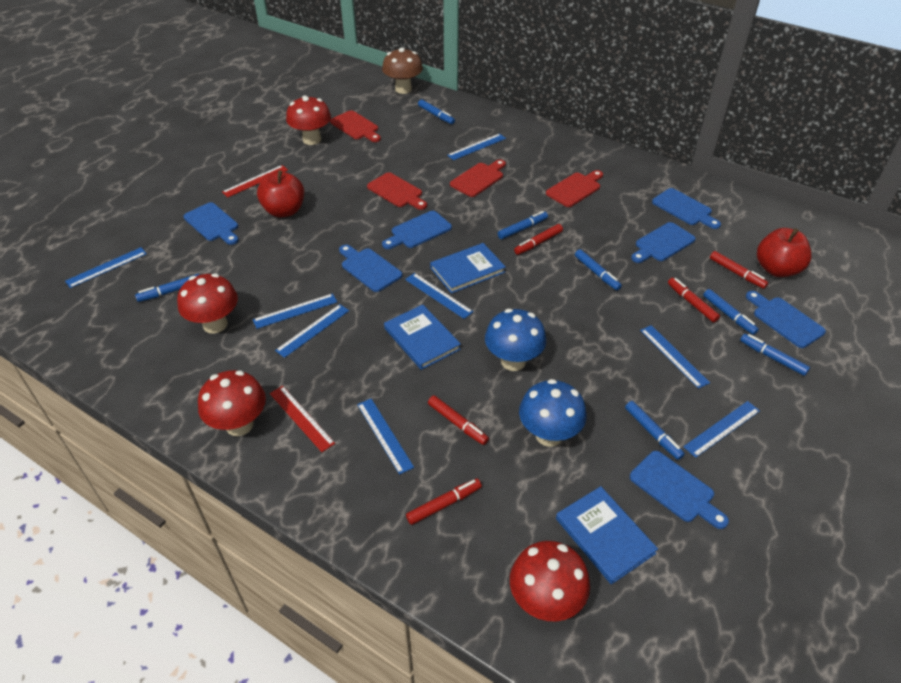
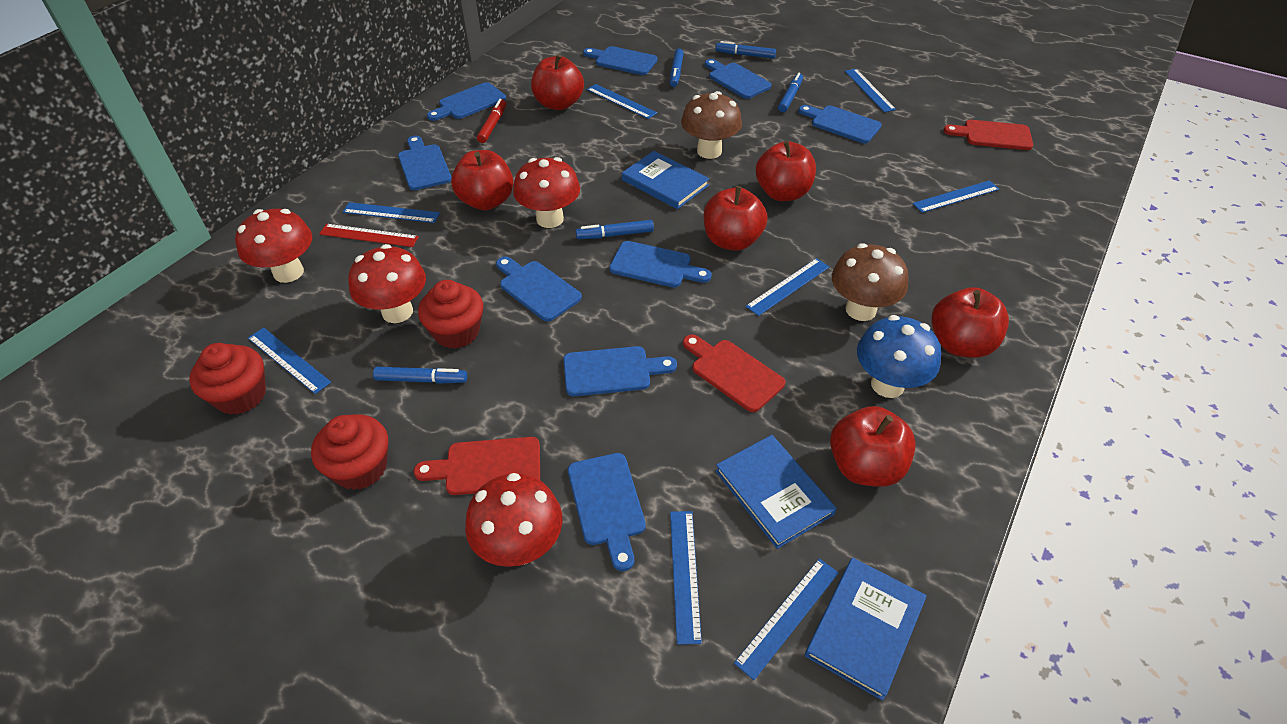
blue cutting board: 7 -> 9
blue marker: 7 -> 5
blue mushroom: 2 -> 1
brown mushroom: 1 -> 2
red apple: 2 -> 6
red cupcake: 0 -> 3
red cutting board: 4 -> 3
red marker: 5 -> 1
red ruler: 2 -> 1

